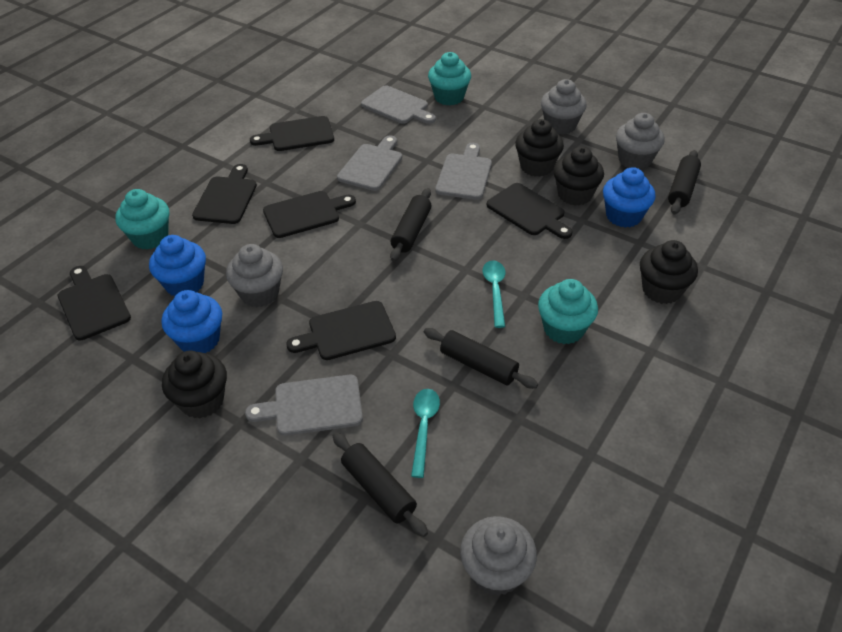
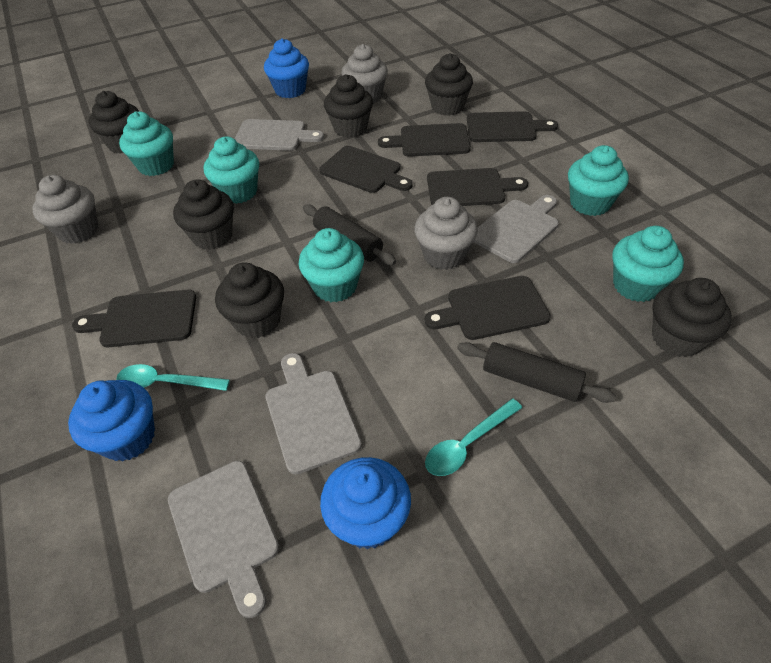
black cupcake: 4 -> 6
black rolling pin: 4 -> 2
grey cupcake: 4 -> 3
turquoise cupcake: 3 -> 5

